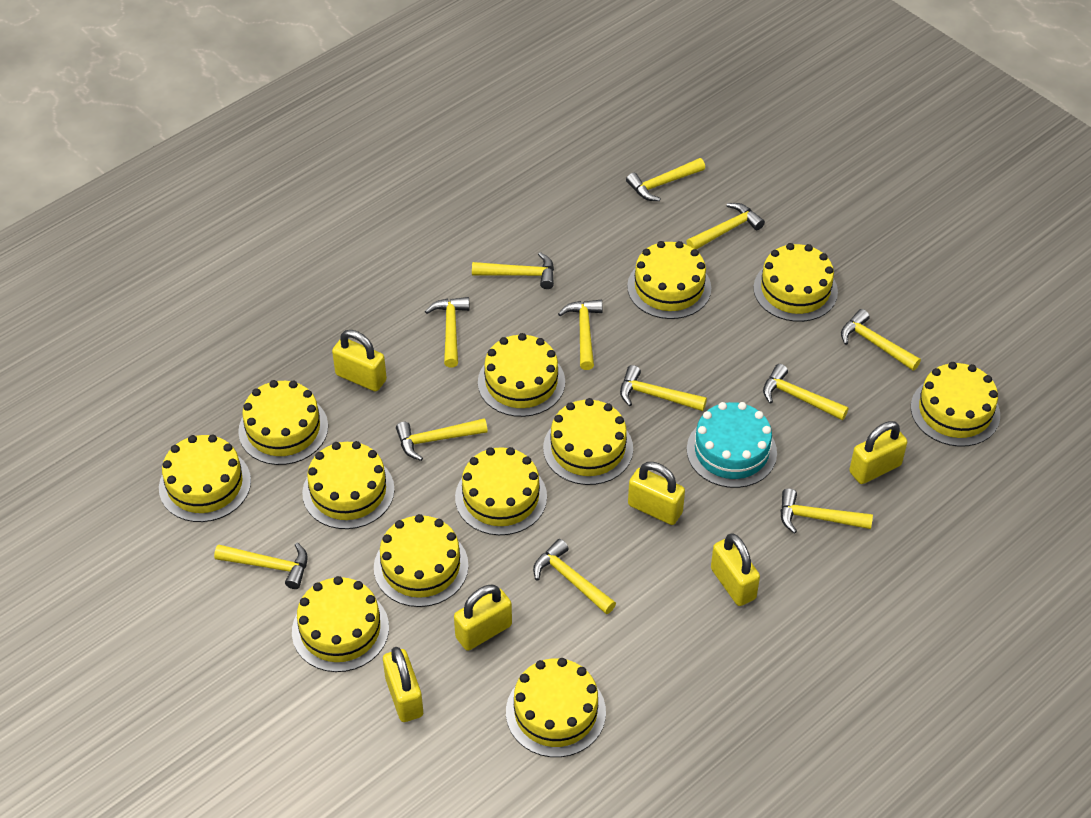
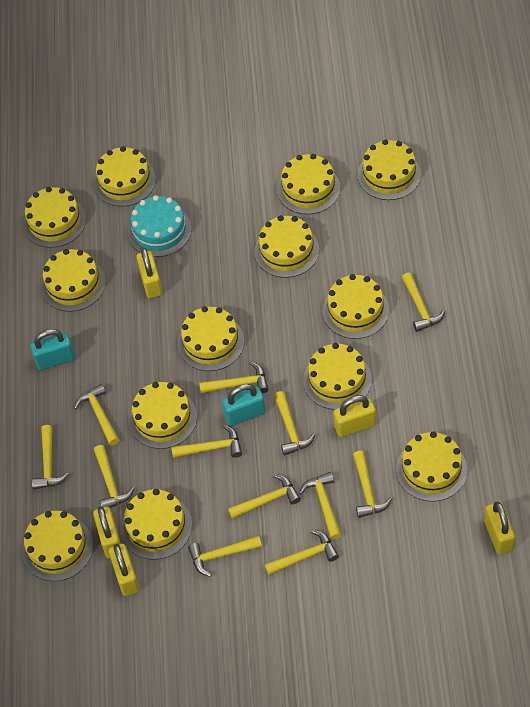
turquoise padlock: 0 -> 2
yellow cake: 12 -> 13
yellow padlock: 6 -> 5

